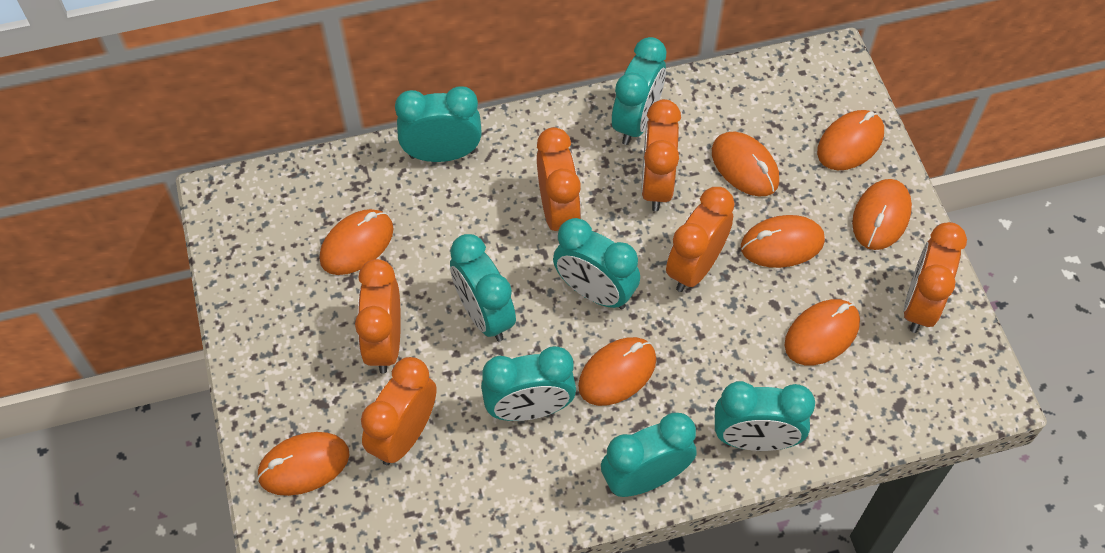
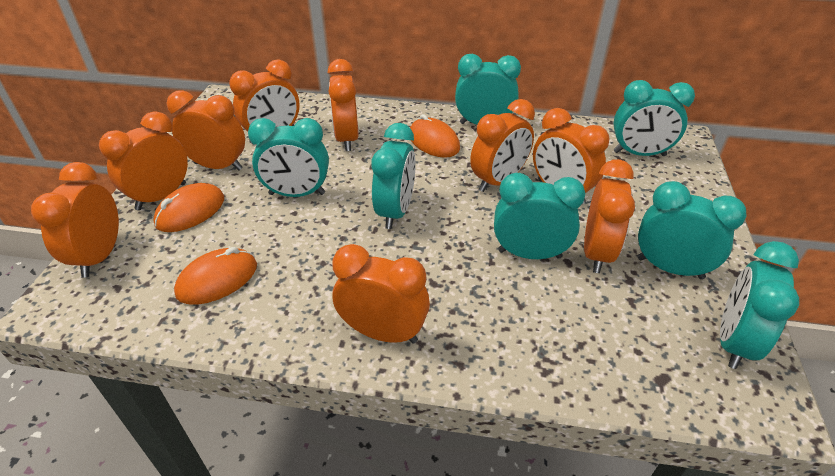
orange clock: 6 -> 9
orange mouse: 8 -> 3

